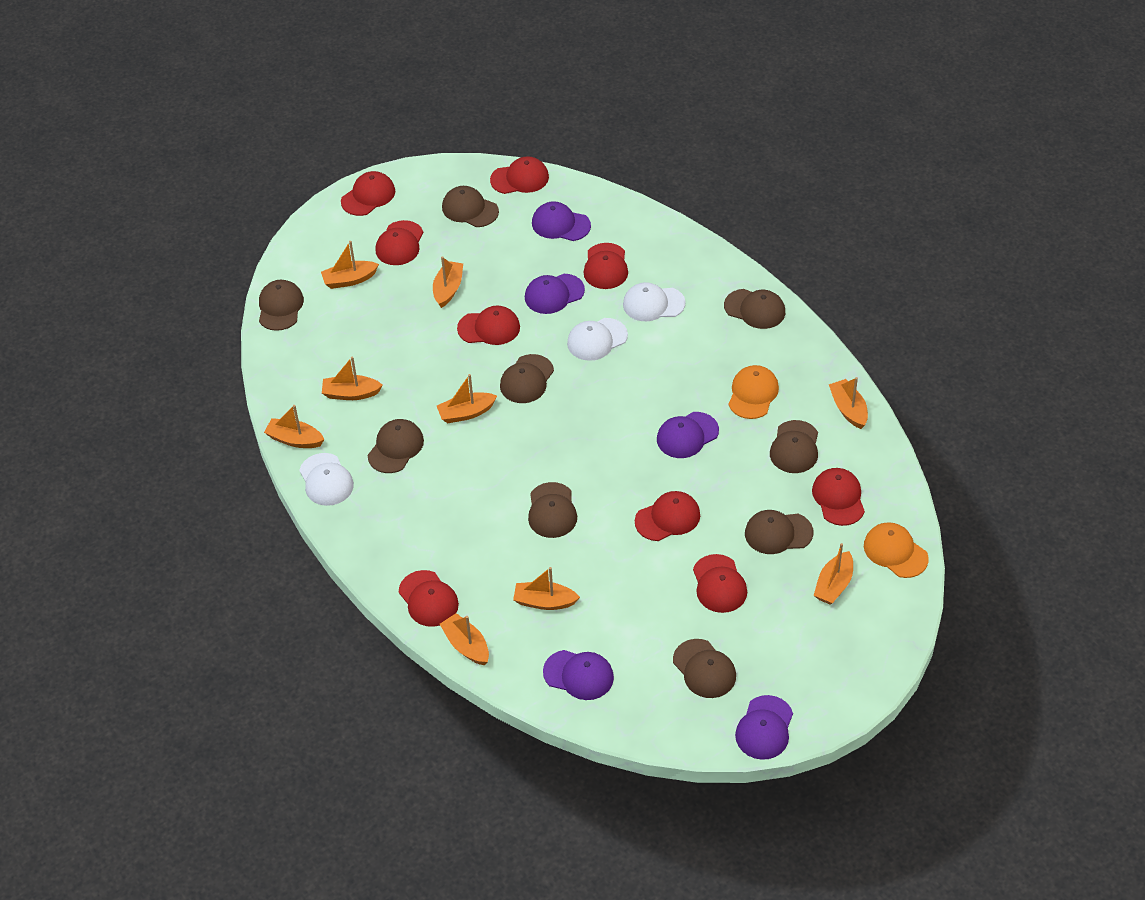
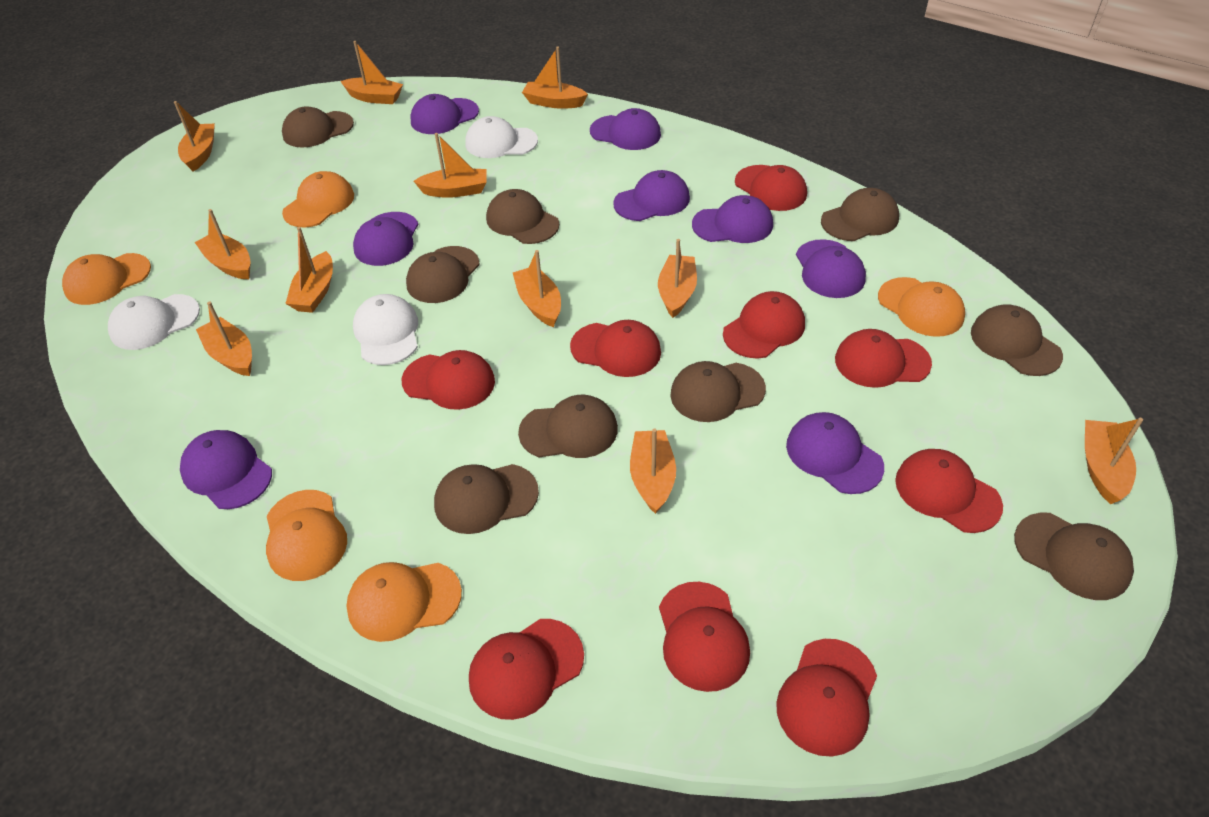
orange boat: 9 -> 11
orange cap: 2 -> 5
purple cap: 5 -> 8

